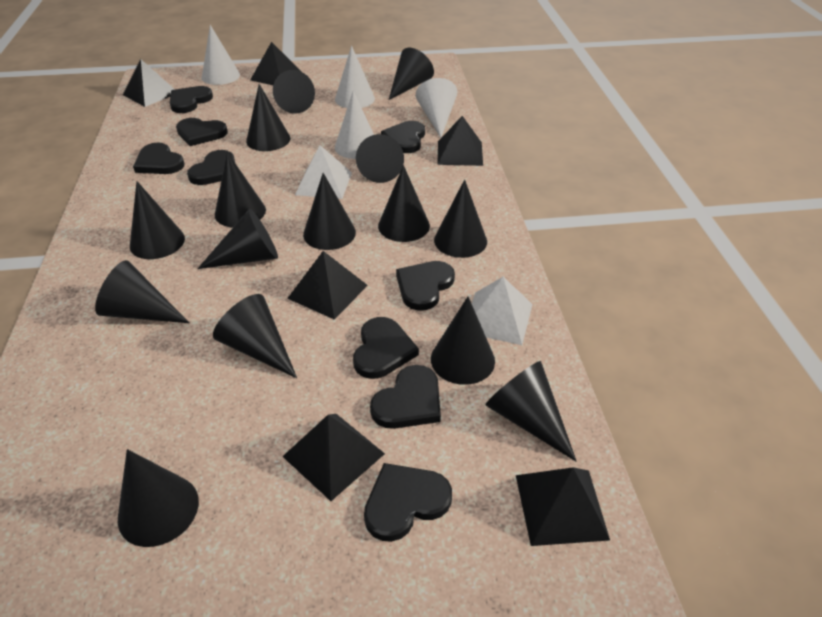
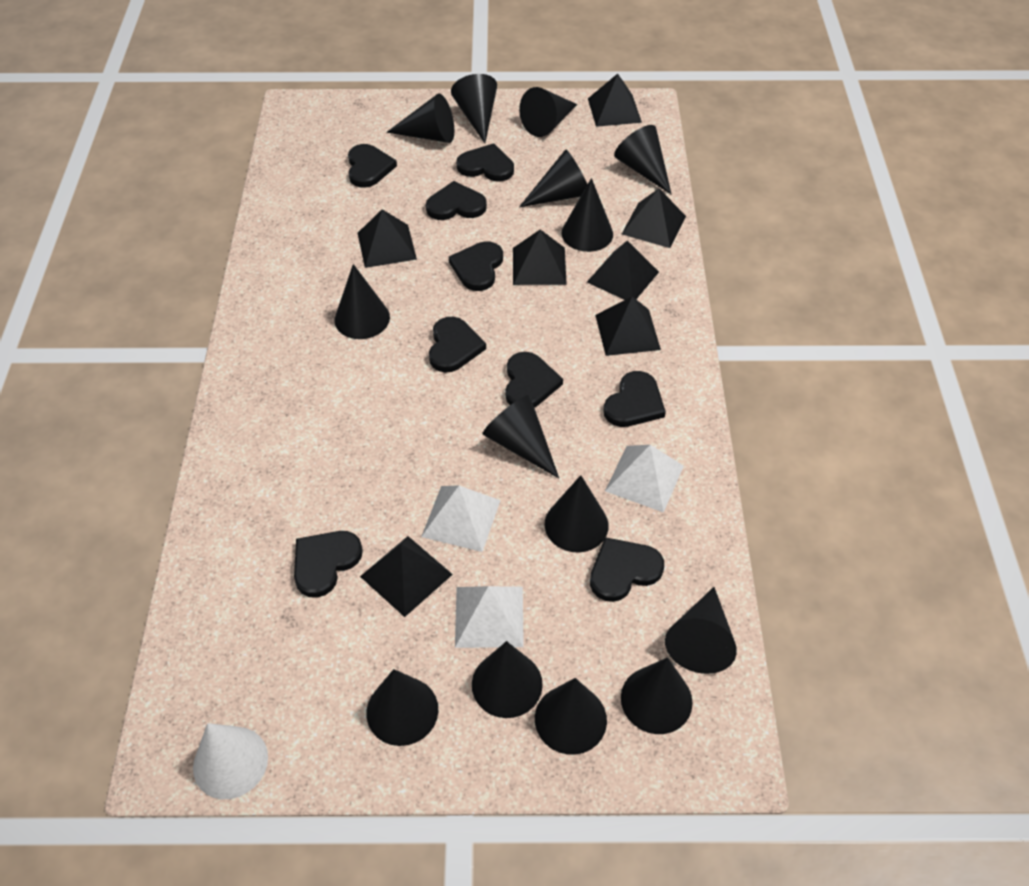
black cone: 15 -> 14
black pyramid: 6 -> 7
white cone: 4 -> 1
white pyramid: 2 -> 3

